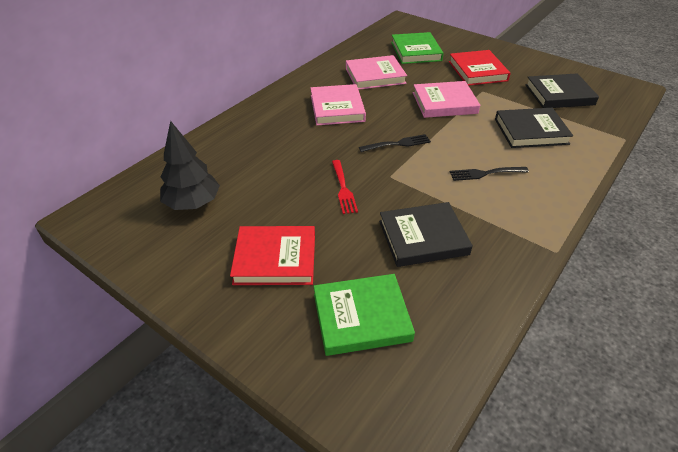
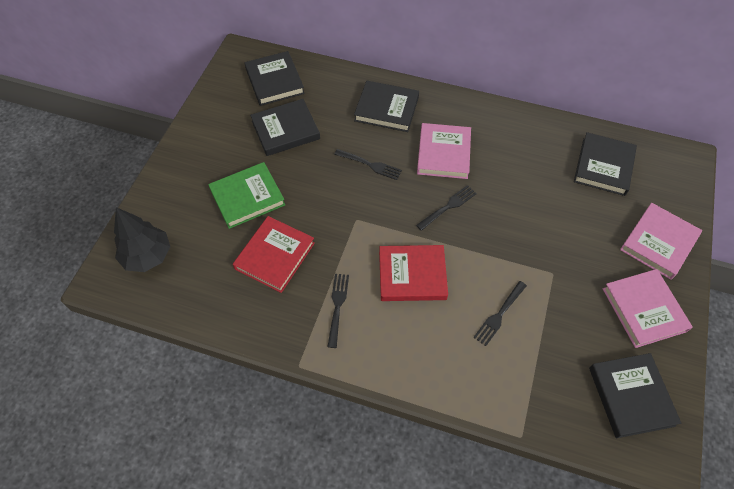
black book: 3 -> 5
black fork: 2 -> 4
green book: 2 -> 1
red fork: 1 -> 0

